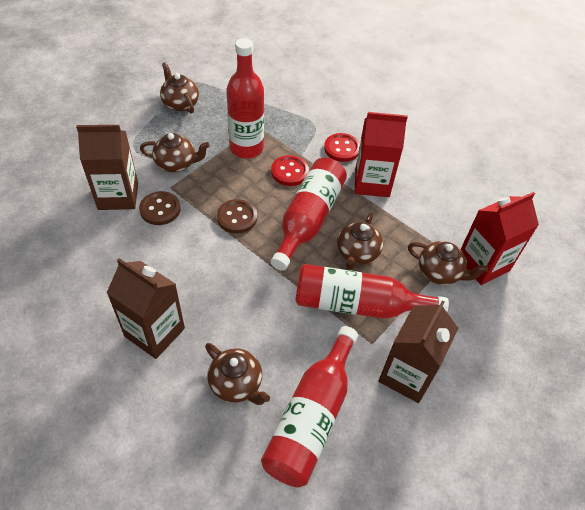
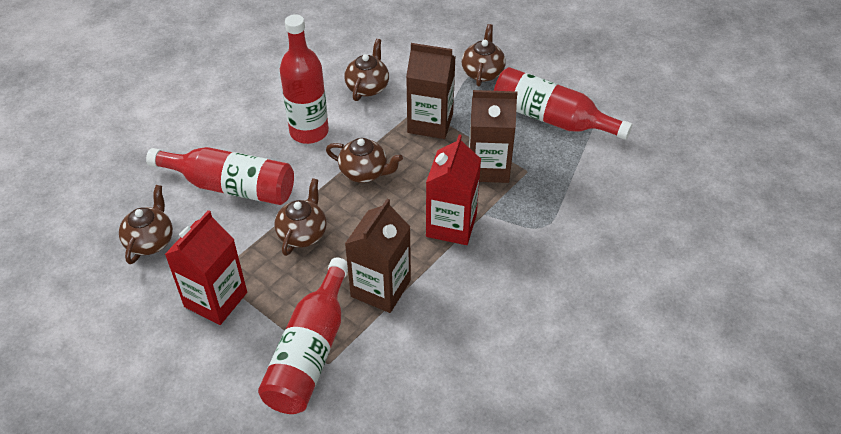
brown button: 2 -> 0
red button: 2 -> 0

